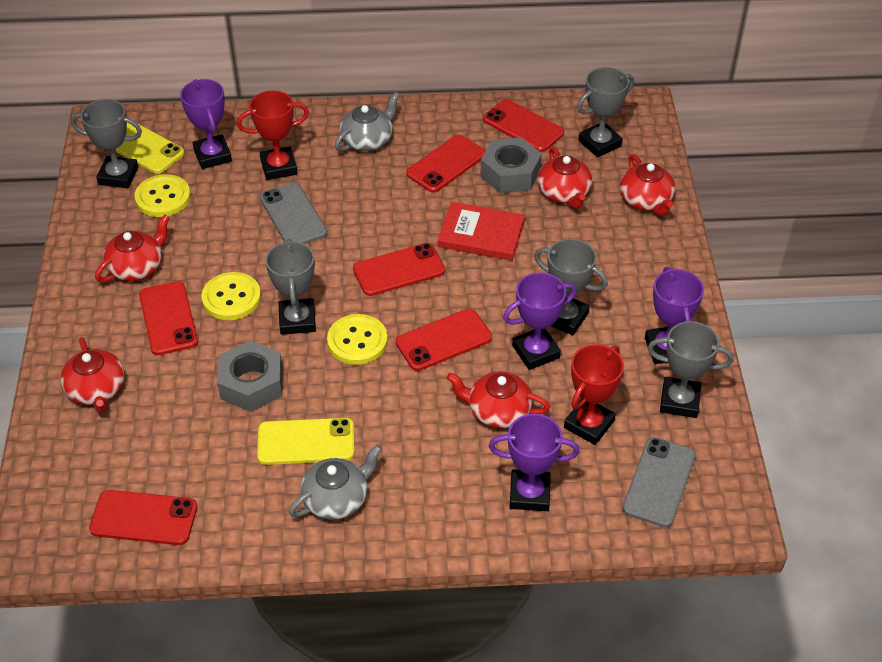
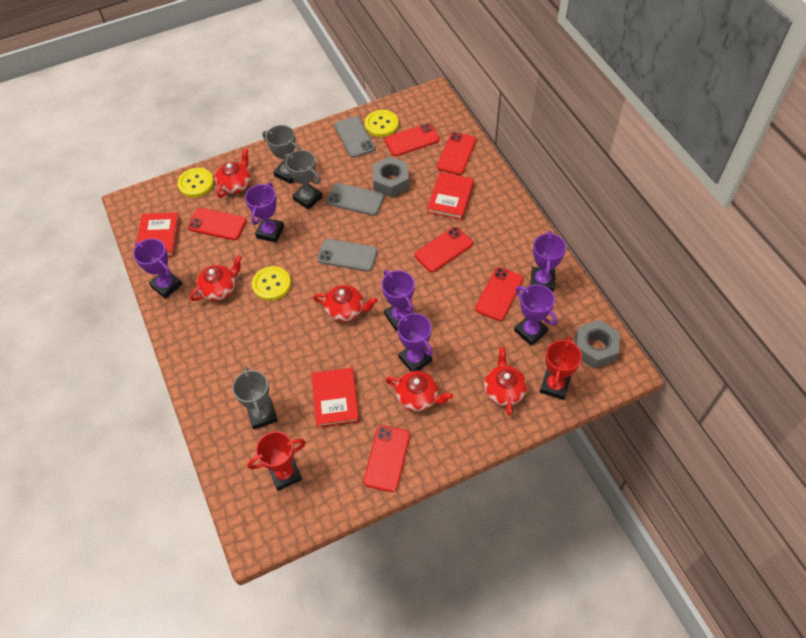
grey phone: 2 -> 3
grey teapot: 2 -> 0
grey trophy: 5 -> 3
purple trophy: 4 -> 6
red book: 1 -> 3
yellow phone: 2 -> 0

